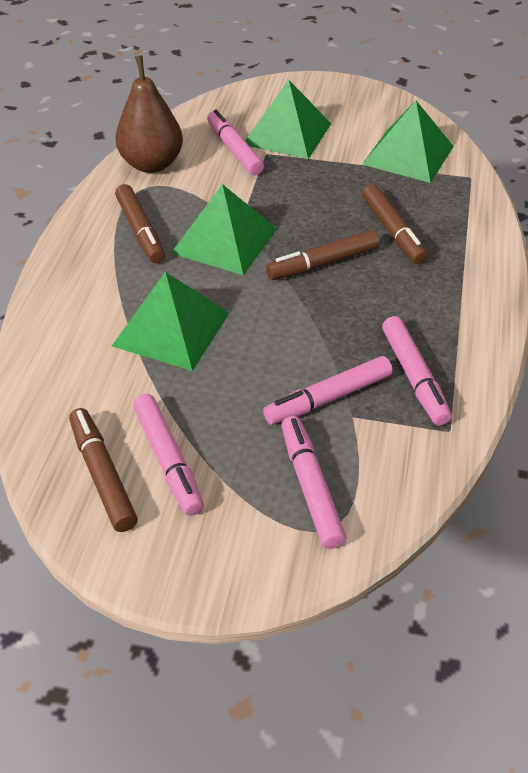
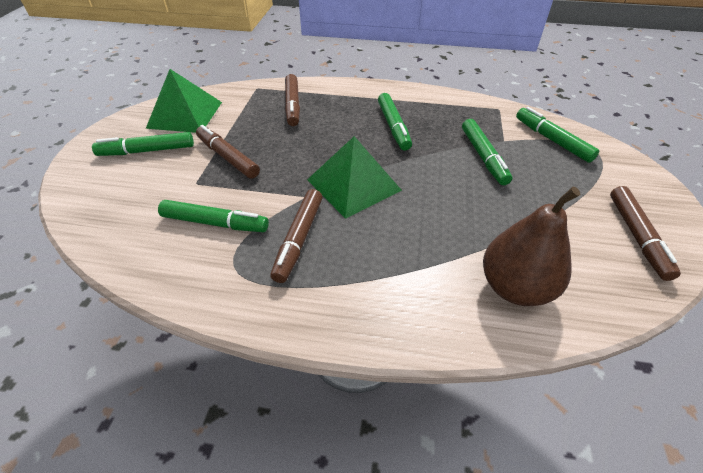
green marker: 0 -> 5
green pyramid: 4 -> 2
pink marker: 5 -> 0

